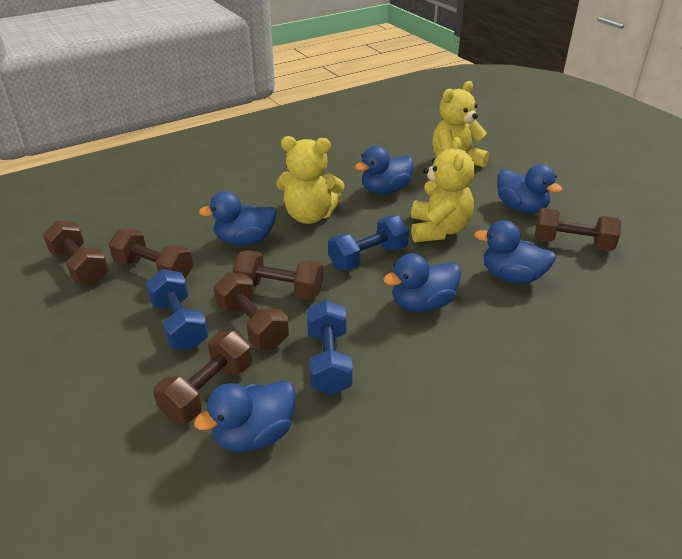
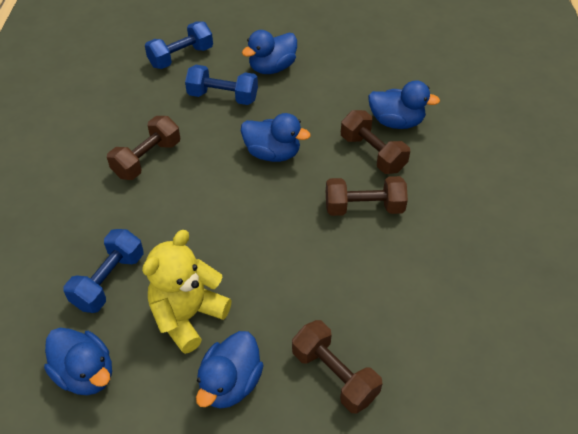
blue duck: 6 -> 5
brown dumbbell: 6 -> 4
yellow teddy bear: 3 -> 1

